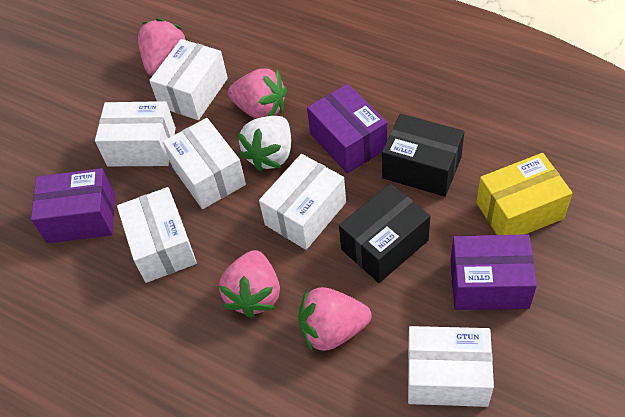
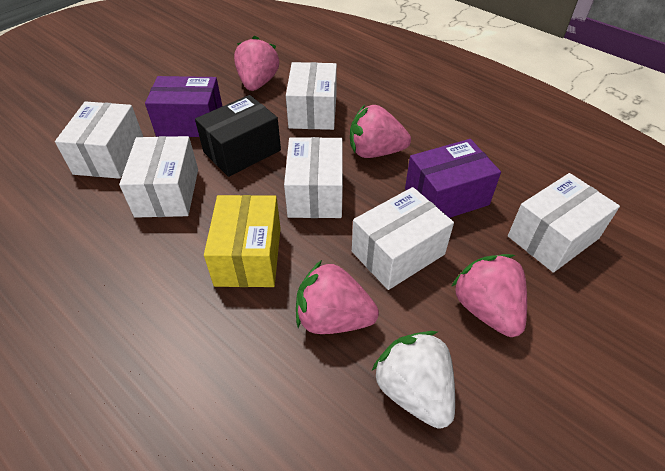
black box: 2 -> 1
purple box: 3 -> 2

